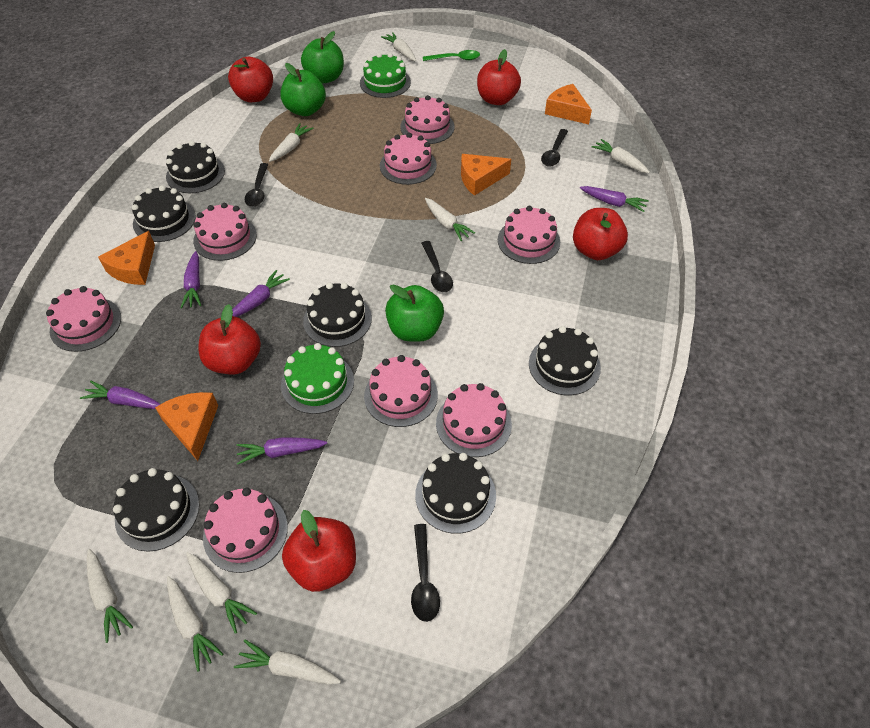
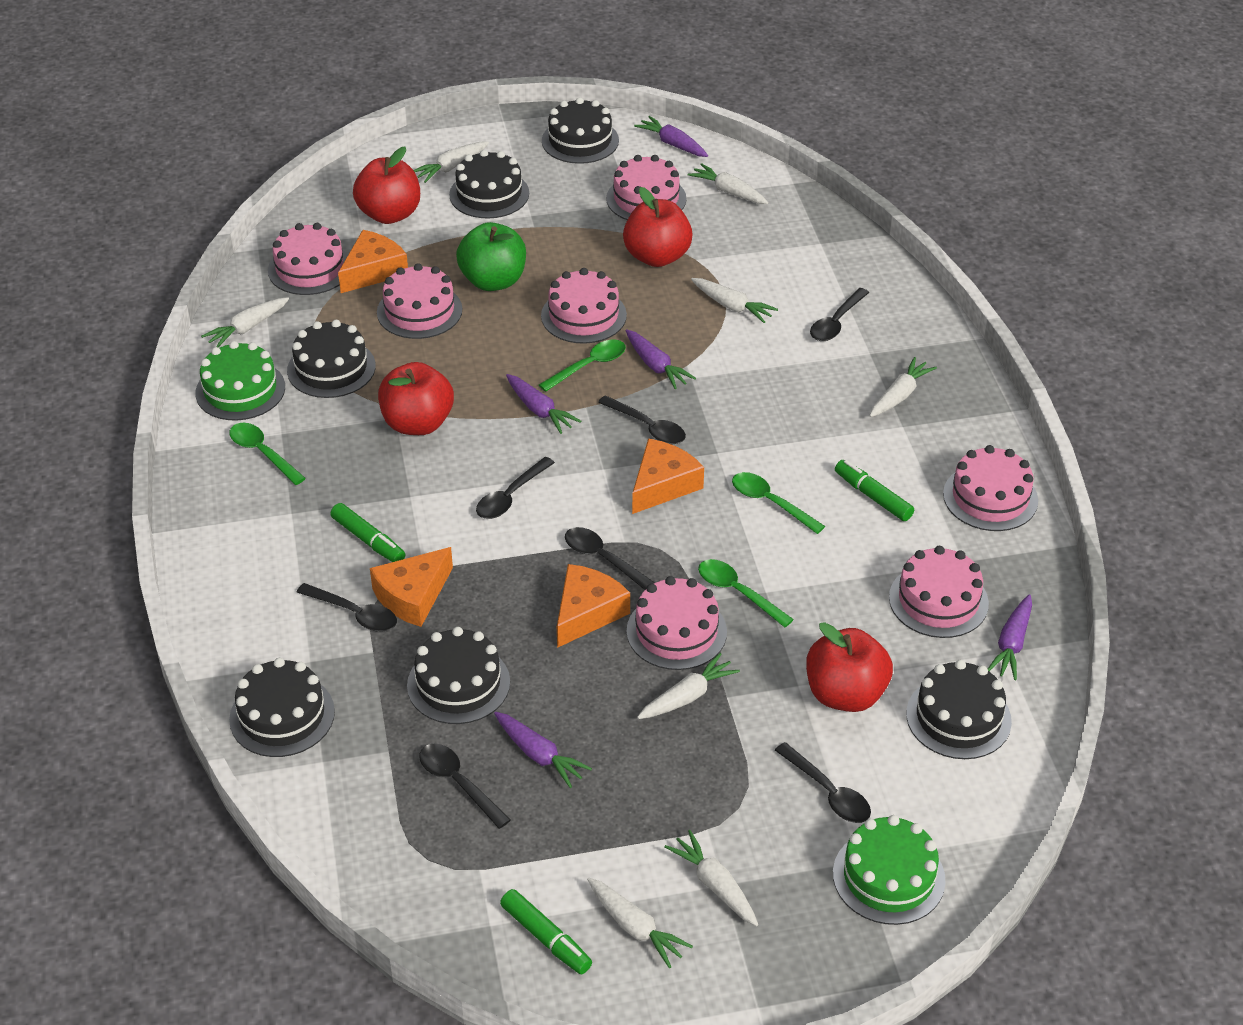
black spoon: 4 -> 7
green apple: 3 -> 1
green marker: 0 -> 3
green spoon: 1 -> 4
pink cake: 8 -> 7
red apple: 5 -> 4

